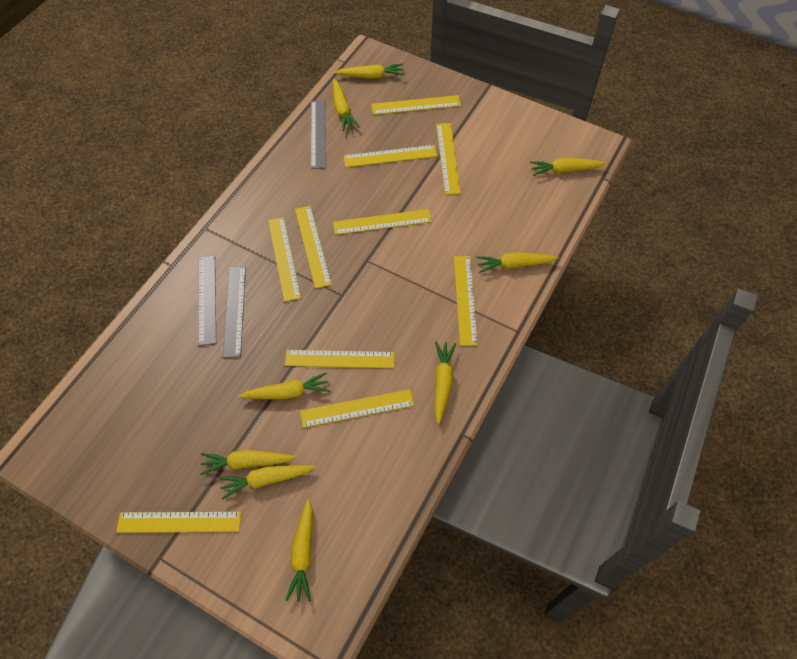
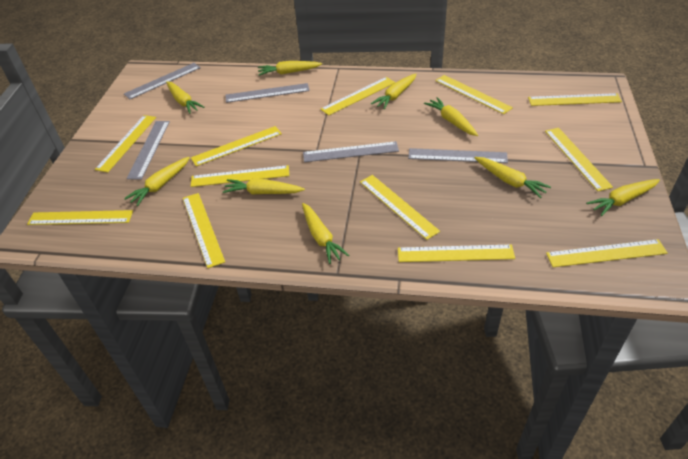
grey ruler: 3 -> 5
yellow ruler: 10 -> 12

